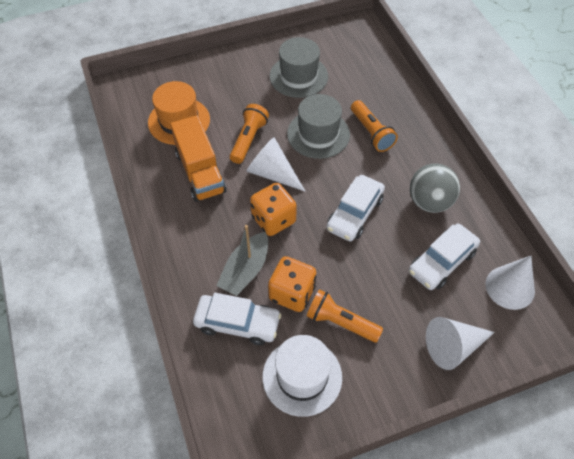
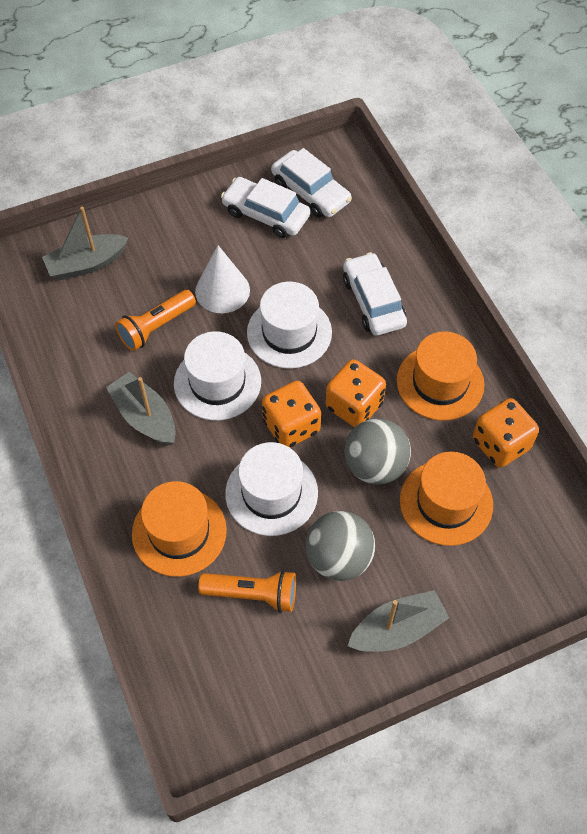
grey ball: 1 -> 2
grey boat: 1 -> 3
grey hat: 2 -> 0
orange dice: 2 -> 3
orange flashlight: 3 -> 2
orange hat: 1 -> 3
orange truck: 1 -> 0
white cone: 3 -> 1
white hat: 1 -> 3

